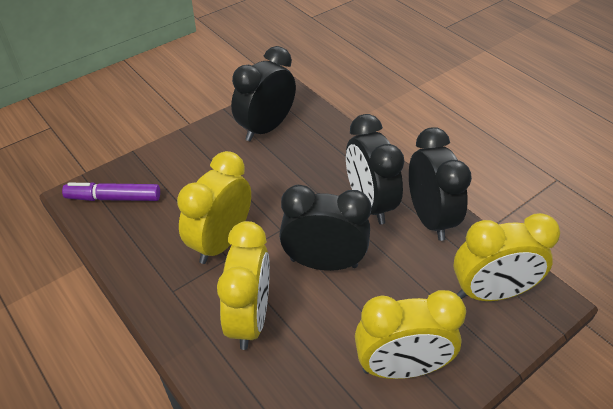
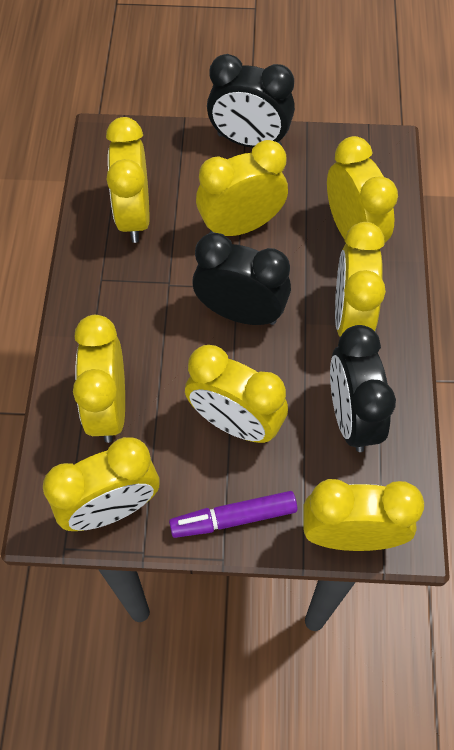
black clock: 4 -> 3
yellow clock: 4 -> 8

